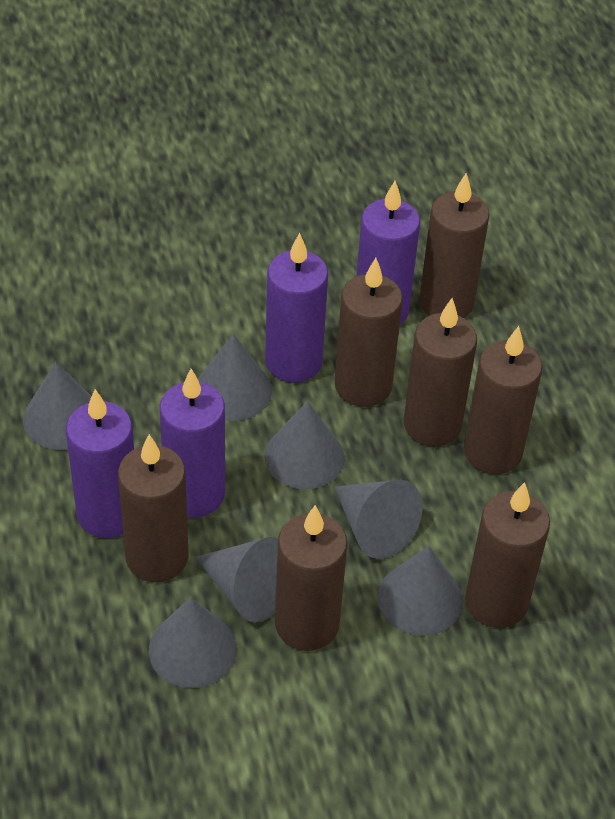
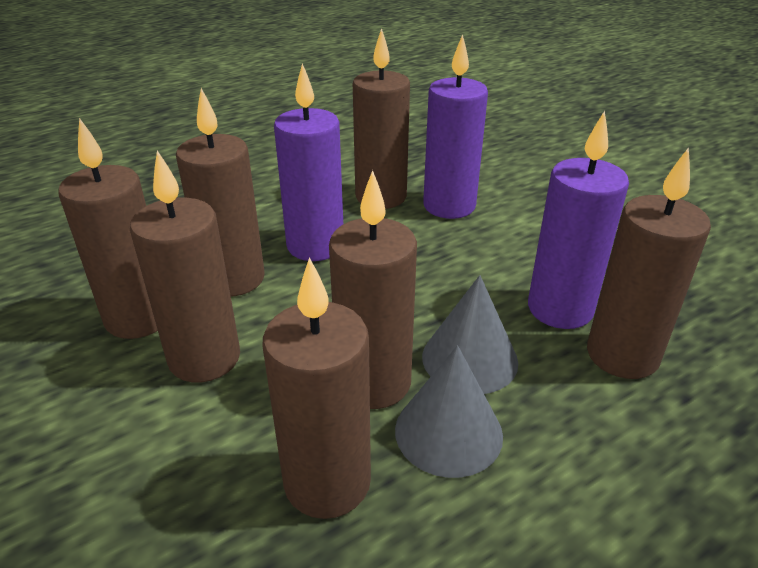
grey cone: 7 -> 2
purple candle: 4 -> 3

